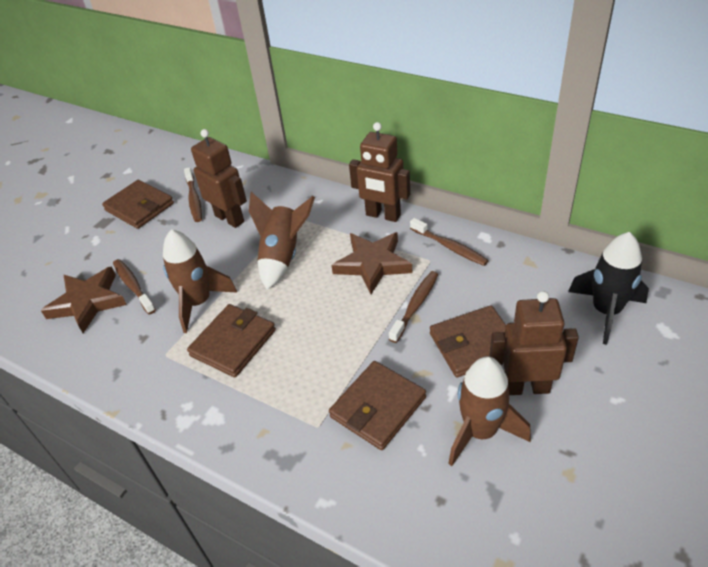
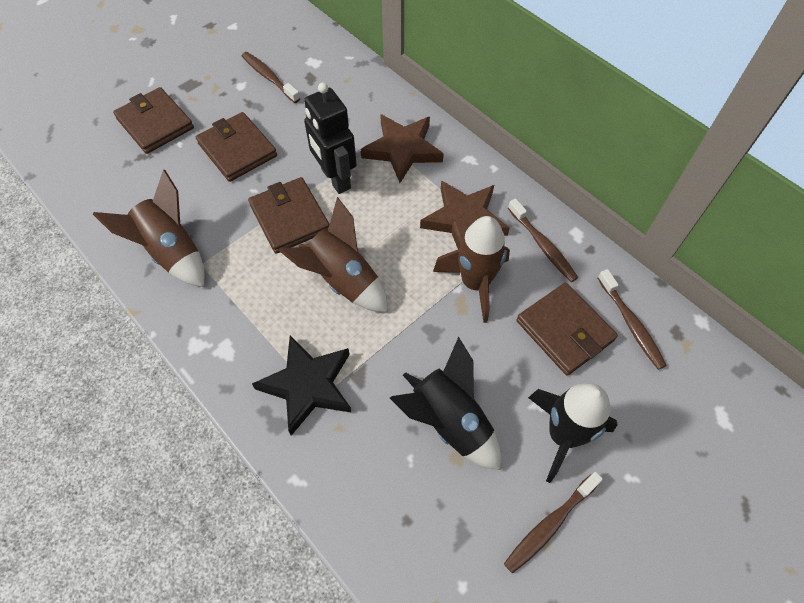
black robot: 0 -> 1
black rocket: 1 -> 2
black star: 0 -> 1
brown robot: 3 -> 0

